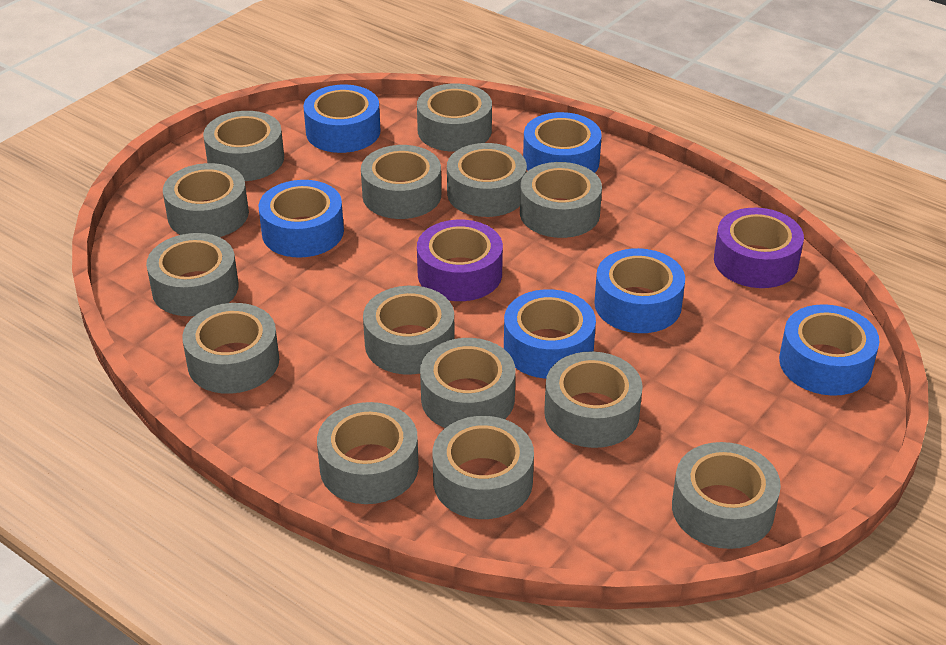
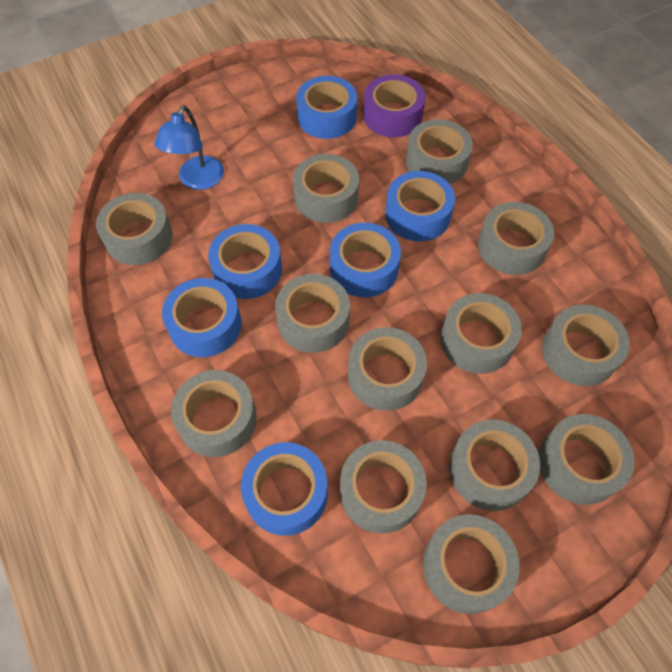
blue lamp: 0 -> 1
grey tape: 14 -> 13
purple tape: 2 -> 1

